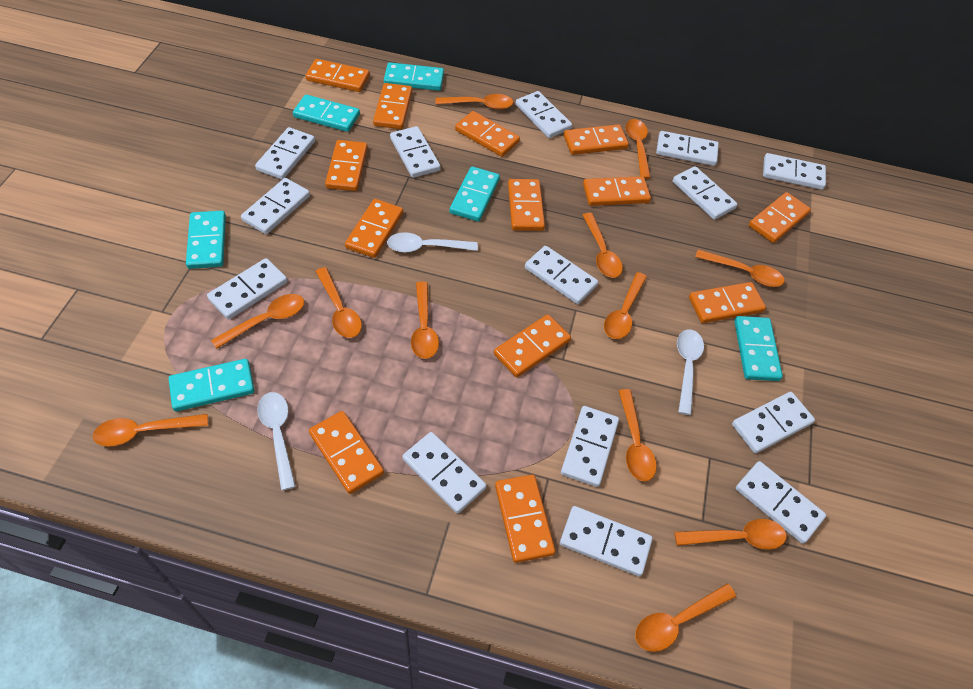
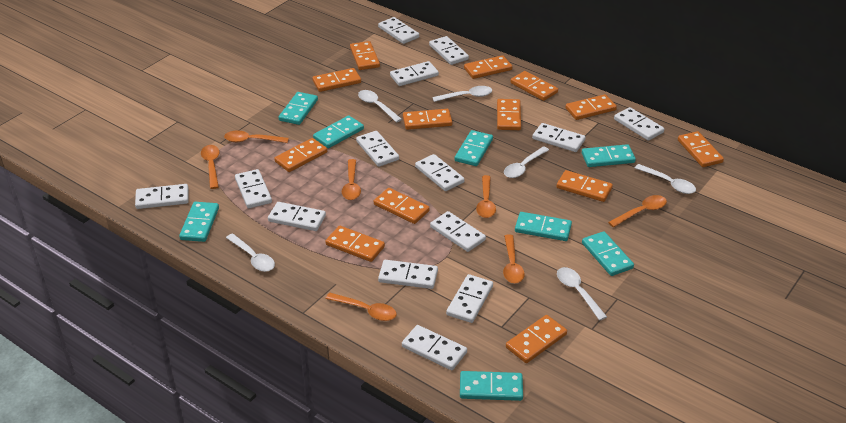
orange spoon: 12 -> 7
turquoise domino: 6 -> 8
white spoon: 3 -> 6

